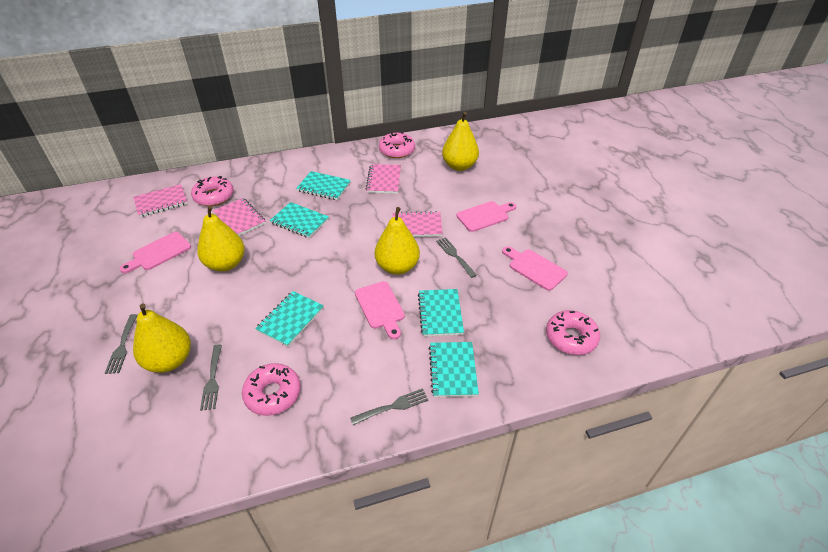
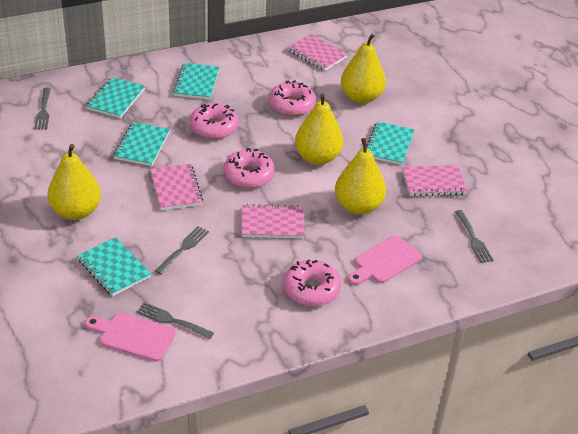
pink cutting board: 4 -> 2

